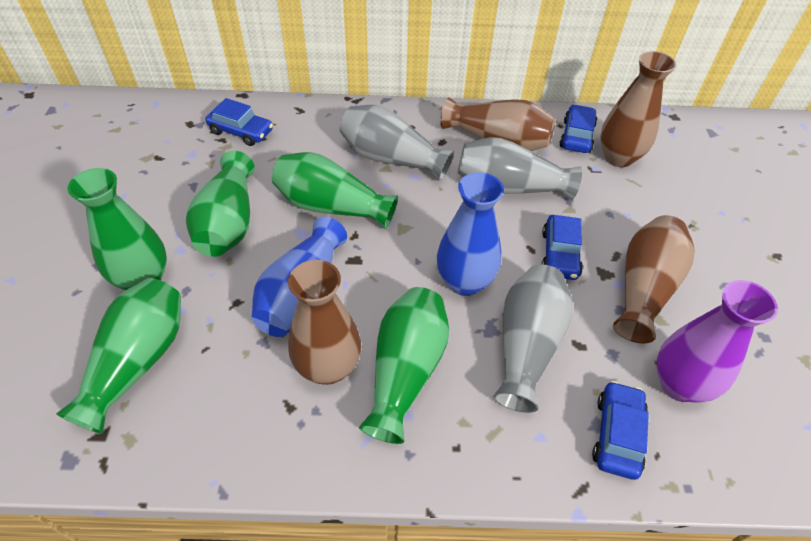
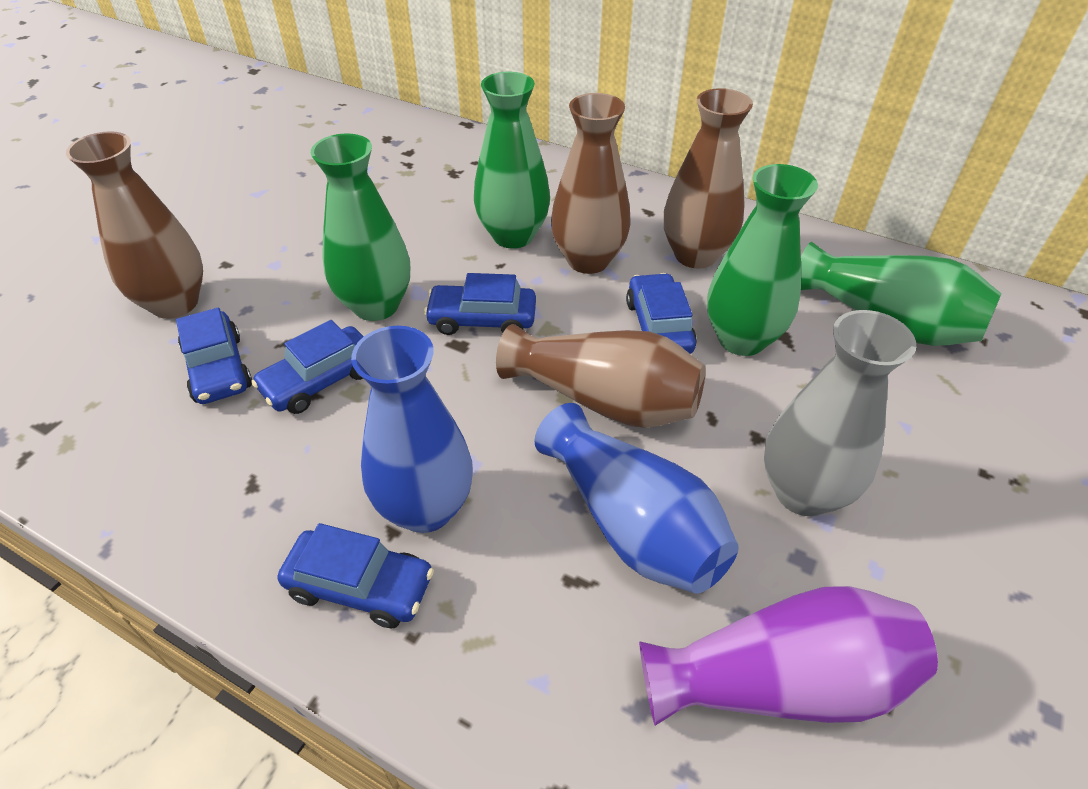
blue car: 4 -> 5
green vase: 5 -> 4
grey vase: 3 -> 1

